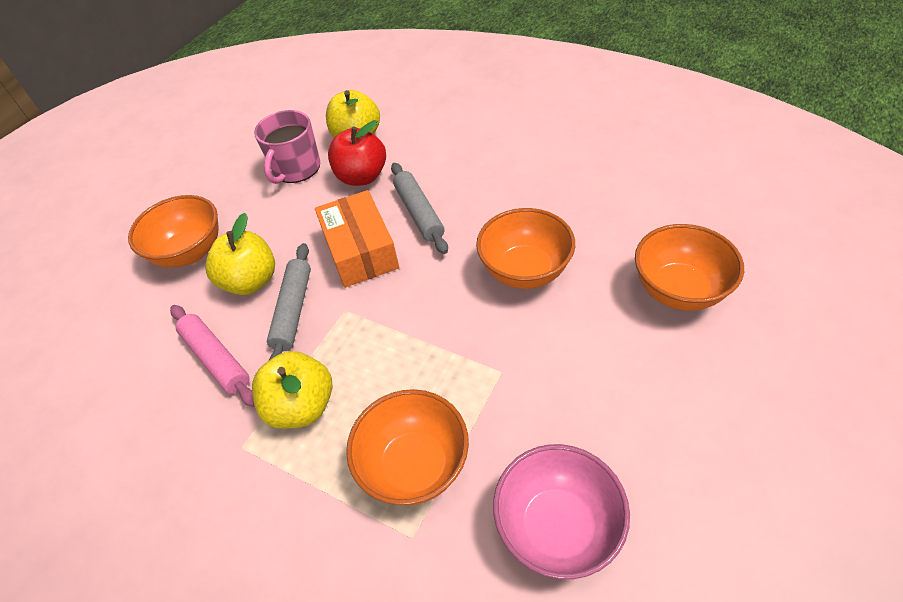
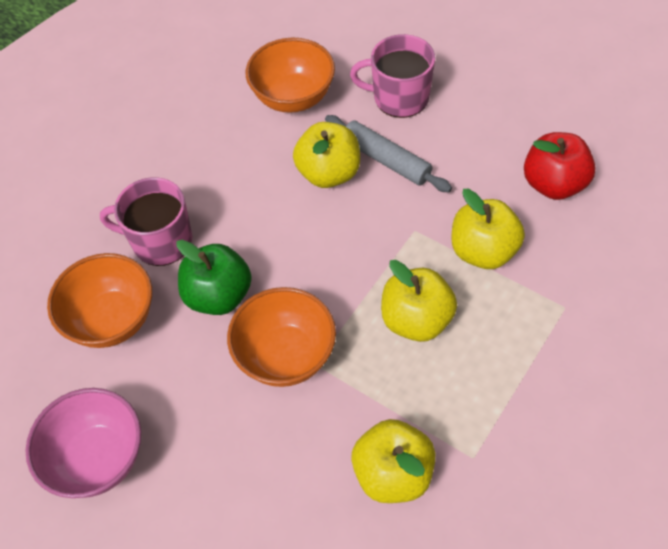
green apple: 0 -> 1
grey rolling pin: 2 -> 1
orange bowl: 4 -> 3
orange box: 1 -> 0
pink mug: 1 -> 2
pink rolling pin: 1 -> 0
yellow apple: 3 -> 4

